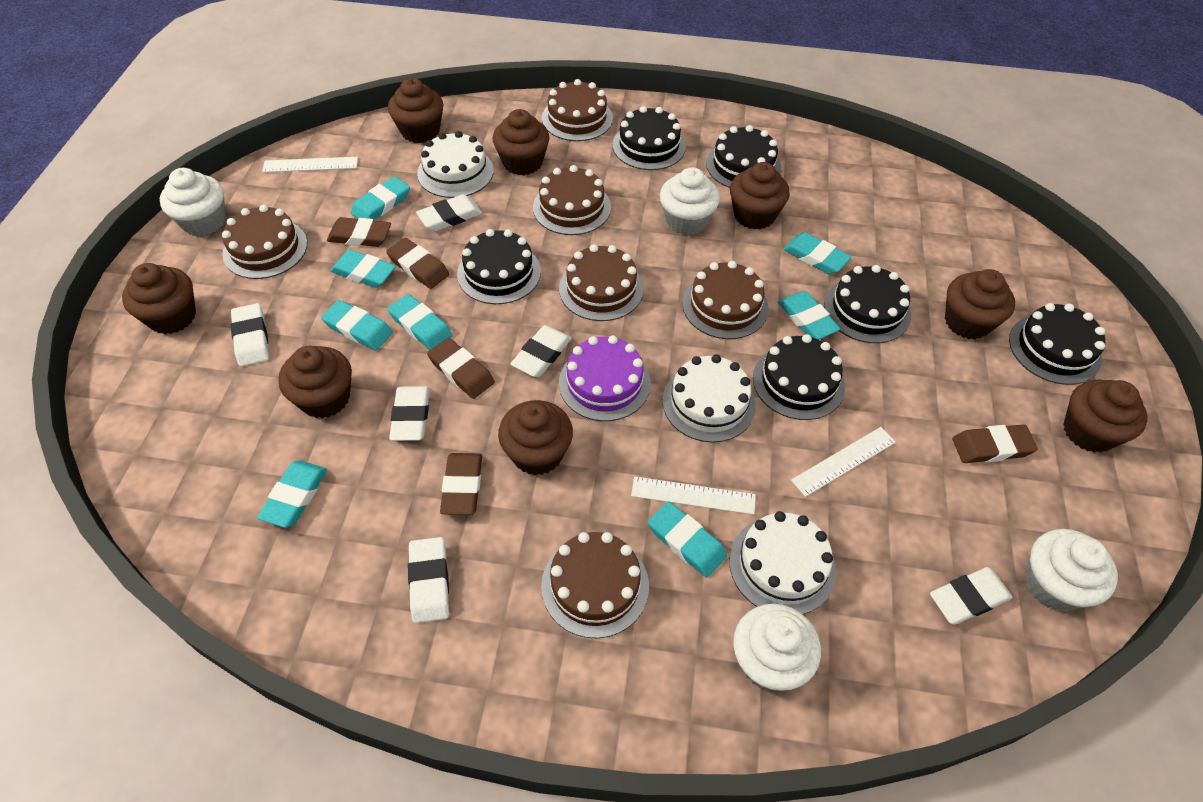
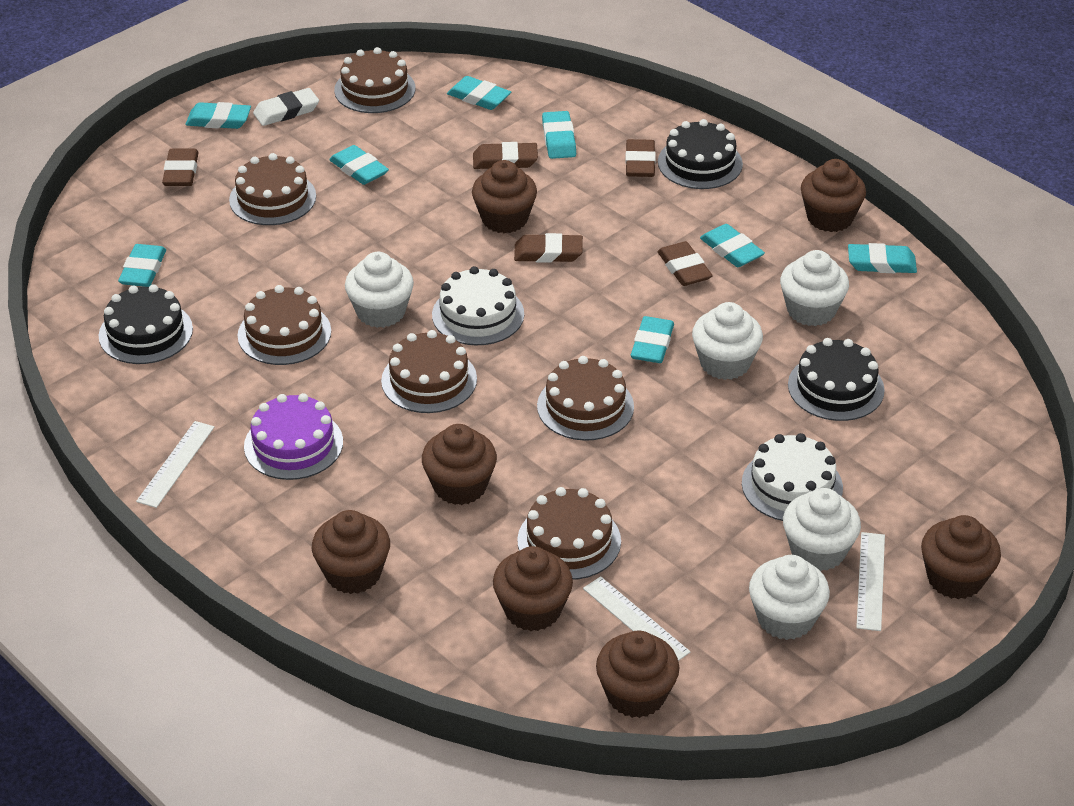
black cake: 6 -> 3
brown cupcake: 8 -> 7
white cake: 3 -> 2
white cupcake: 4 -> 5
white eraser: 6 -> 1

